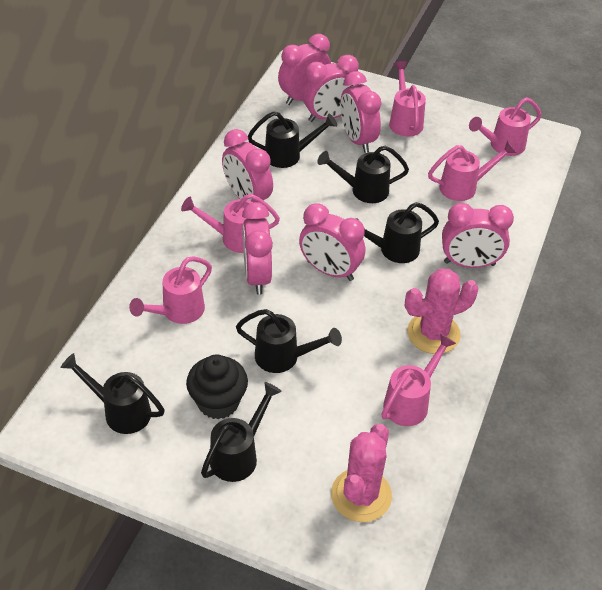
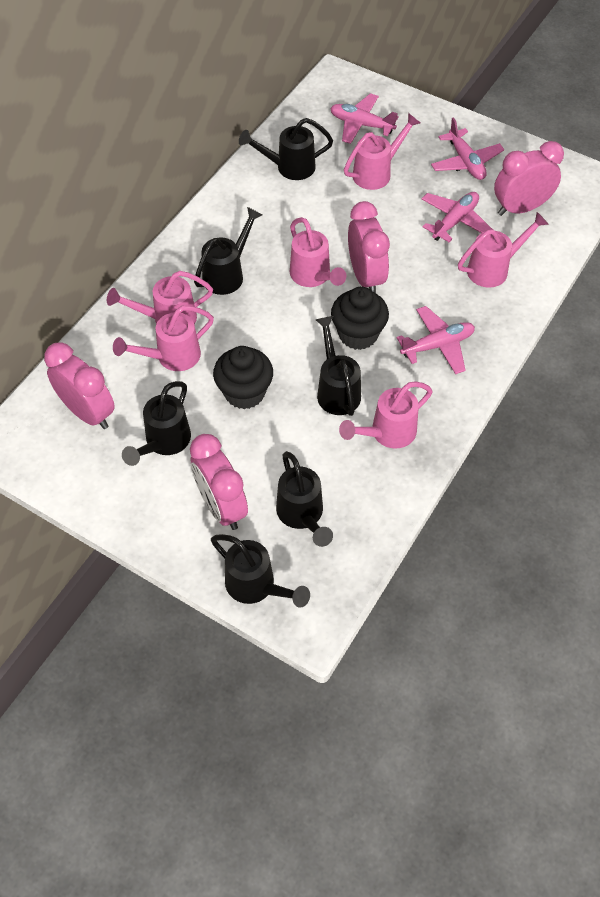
black cupcake: 1 -> 2
pink cactus: 2 -> 0
pink clock: 7 -> 4
pink plane: 0 -> 4

